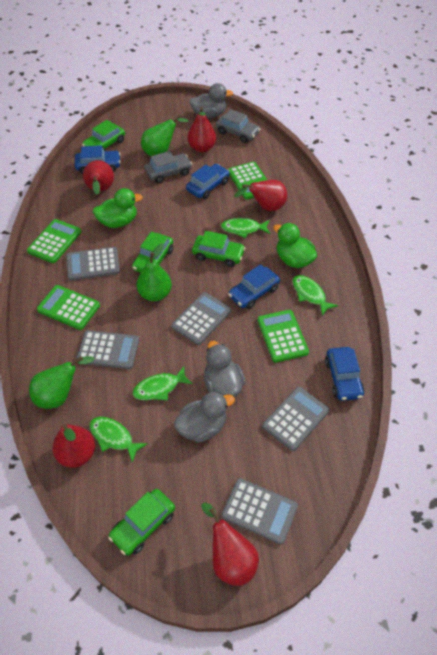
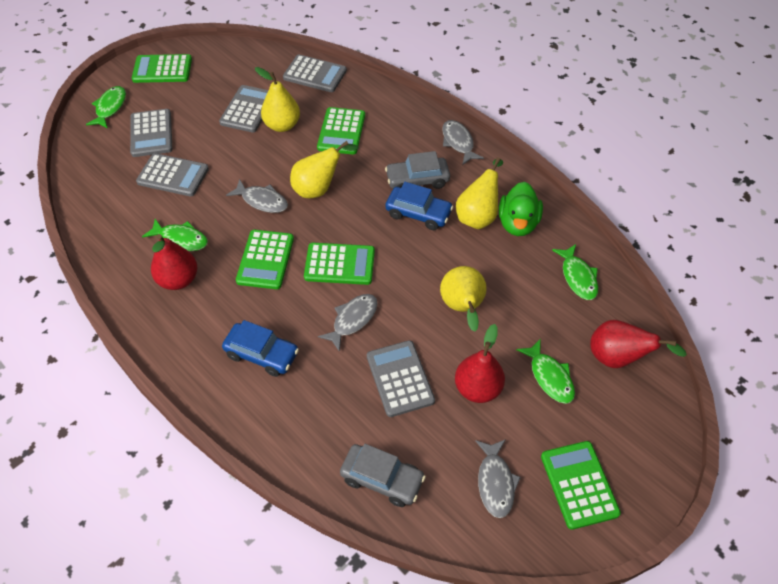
blue car: 4 -> 2
green calculator: 4 -> 5
green car: 4 -> 0
green duck: 2 -> 1
green pear: 3 -> 0
grey duck: 3 -> 0
grey fish: 0 -> 4
red pear: 5 -> 3
yellow pear: 0 -> 4

